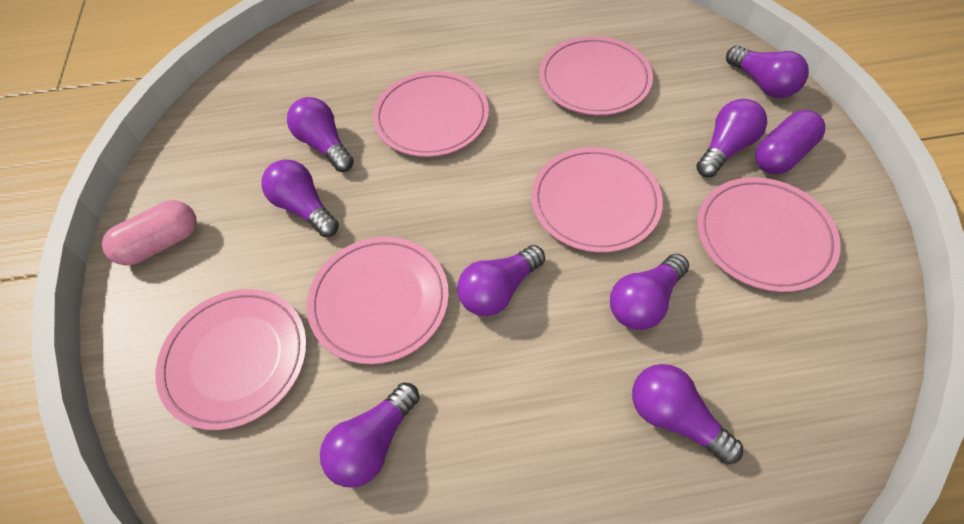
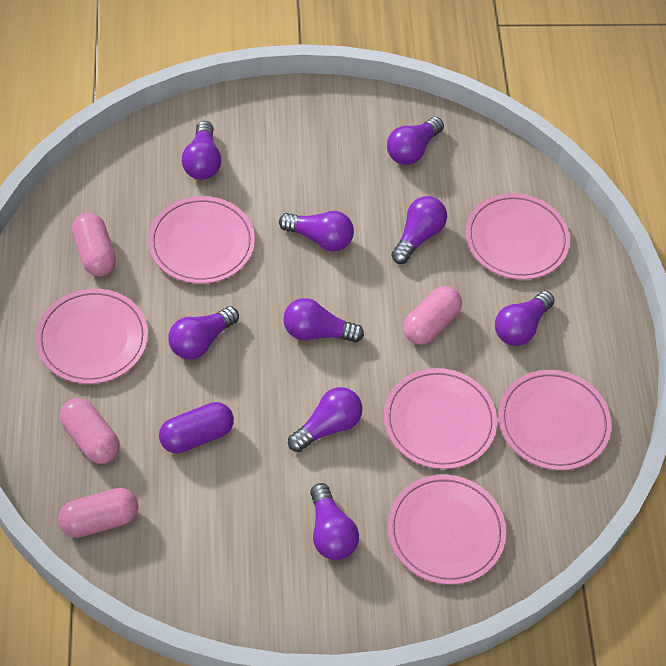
pink capsule: 1 -> 4
purple light bulb: 8 -> 9

